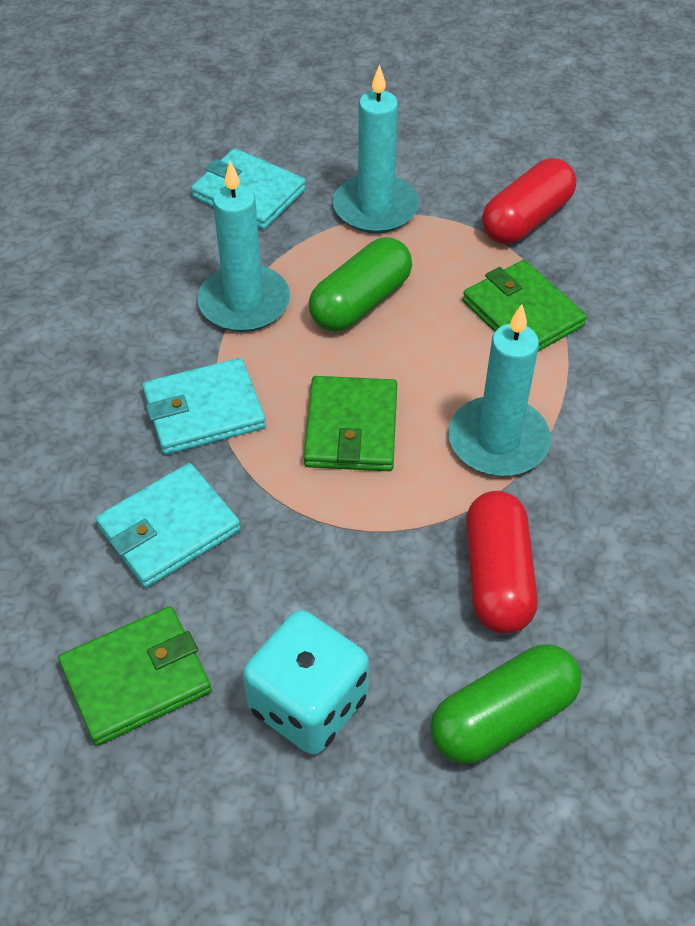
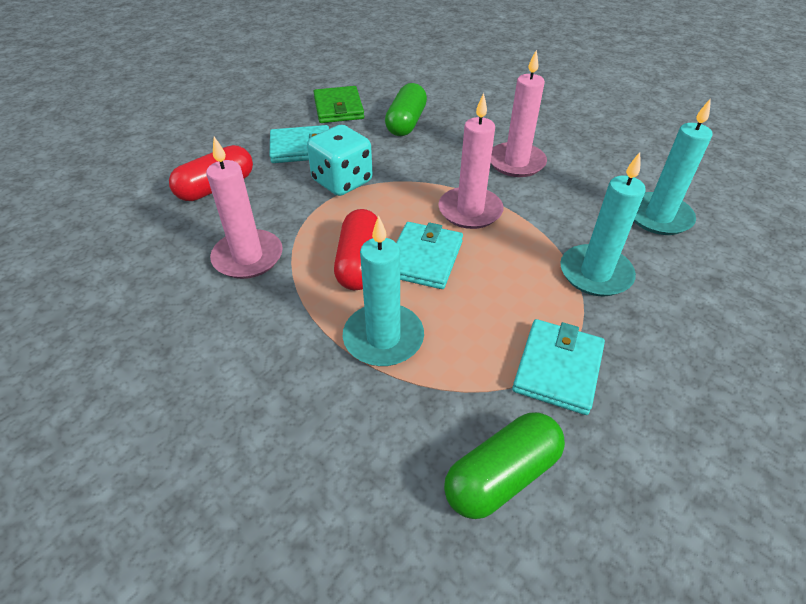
green wallet: 3 -> 1
pink candle: 0 -> 3

